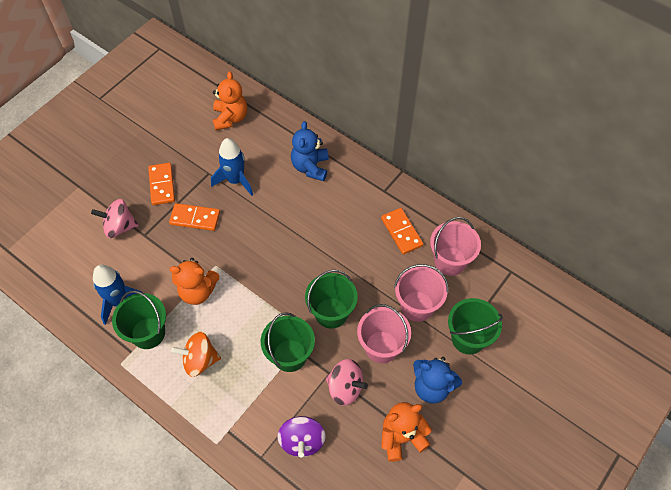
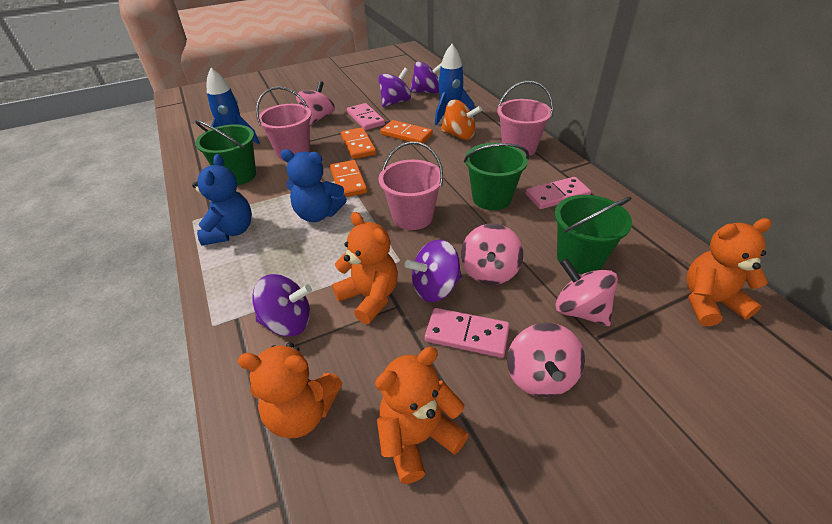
green bucket: 4 -> 3
orange teddy bear: 3 -> 4
pink domino: 0 -> 3
pink spinning top: 2 -> 4
purple spinning top: 1 -> 4

